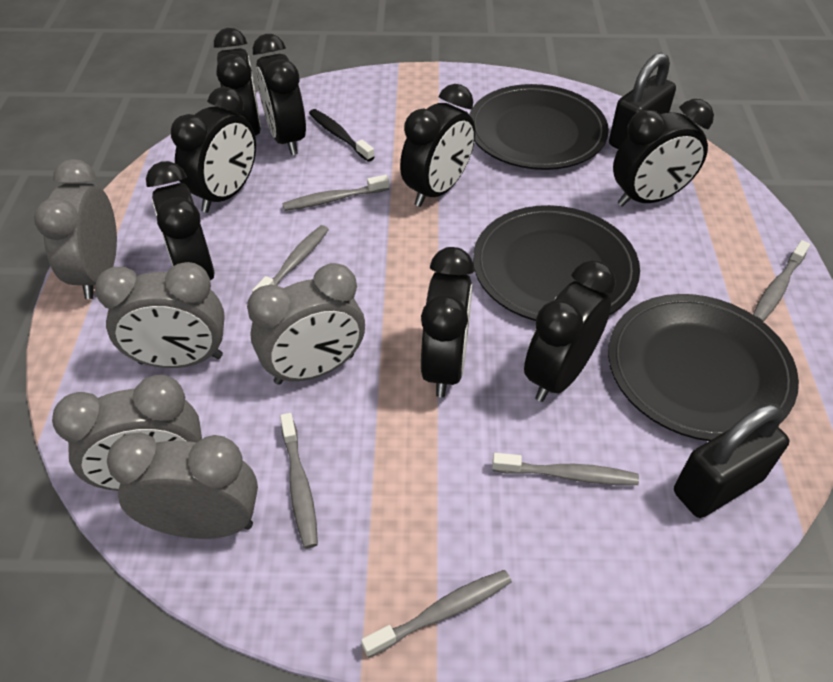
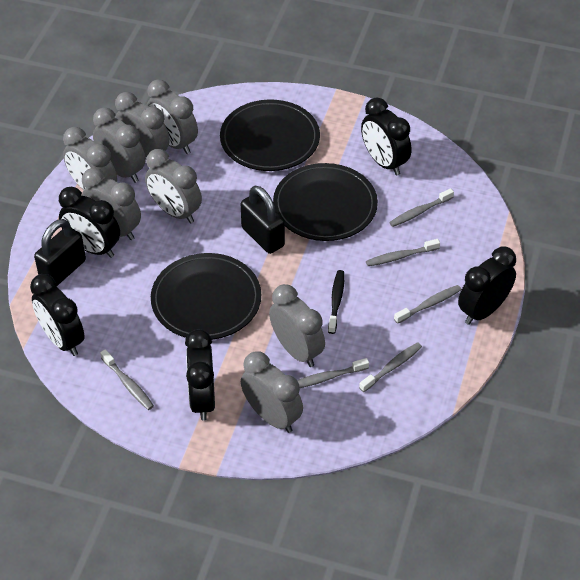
black clock: 8 -> 5
grey clock: 5 -> 8

